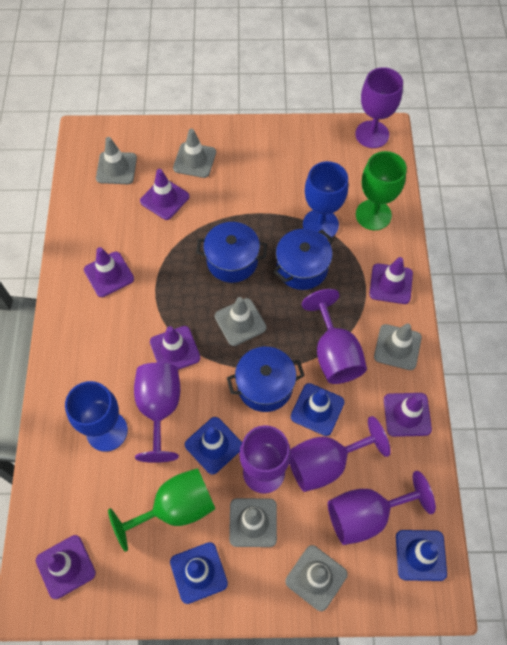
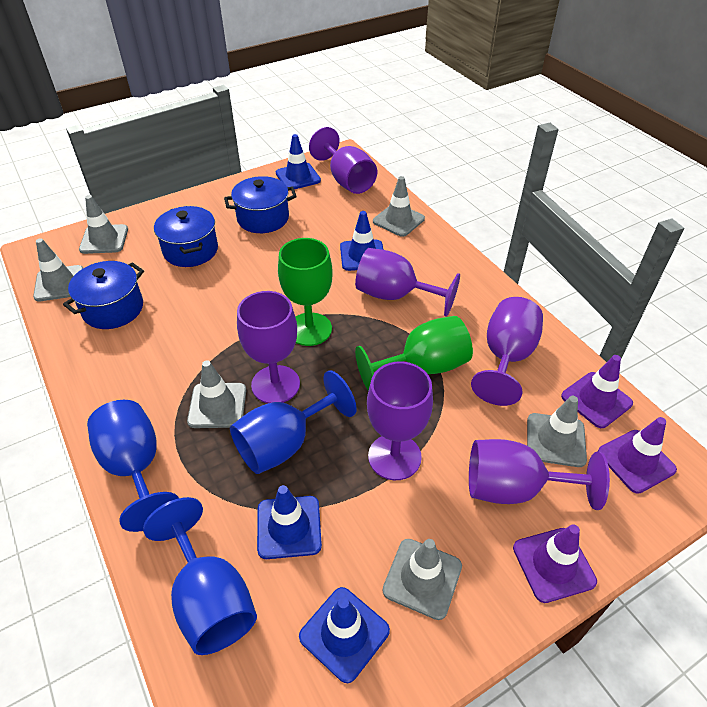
blue goblet: 2 -> 3
purple traffic cone: 6 -> 3

